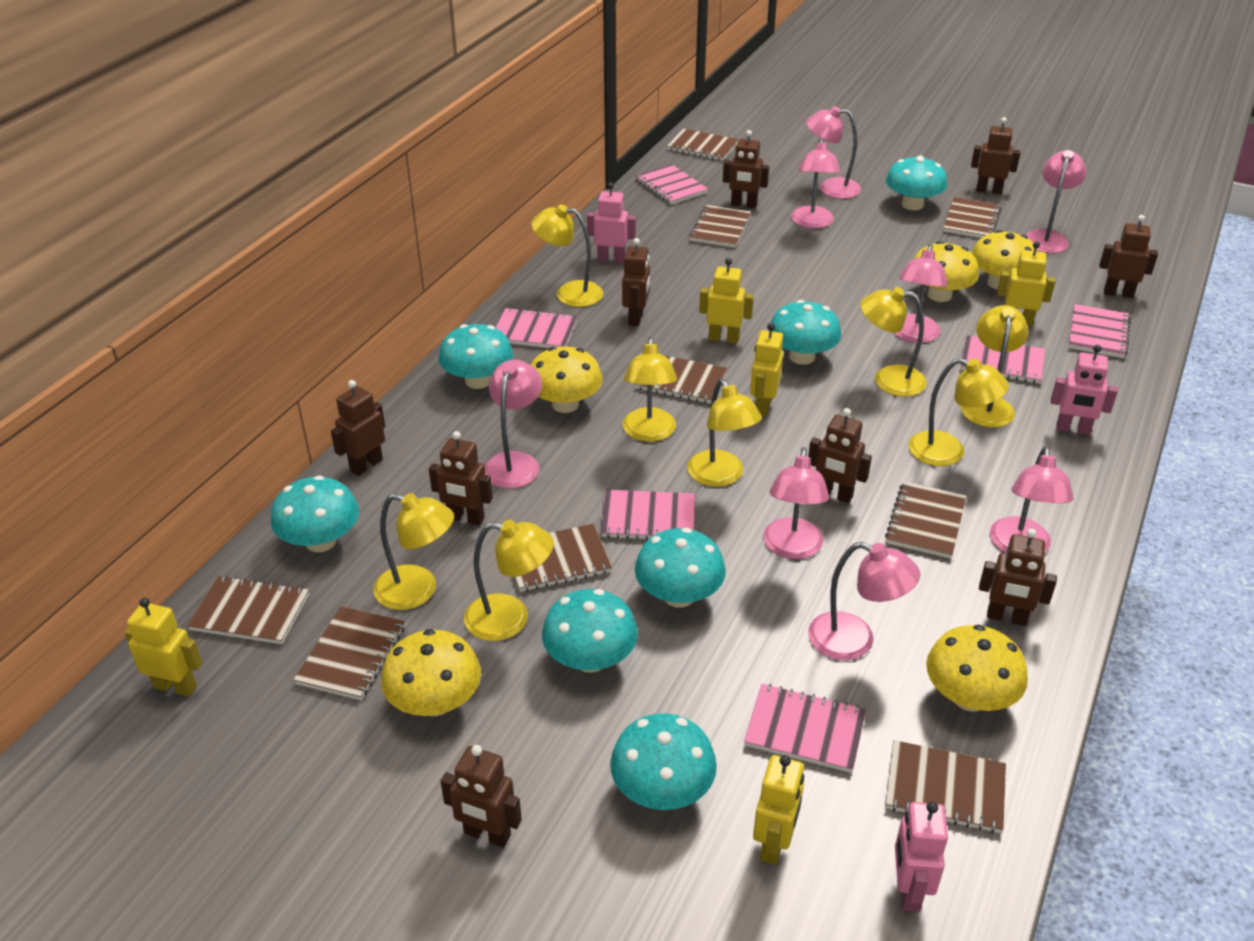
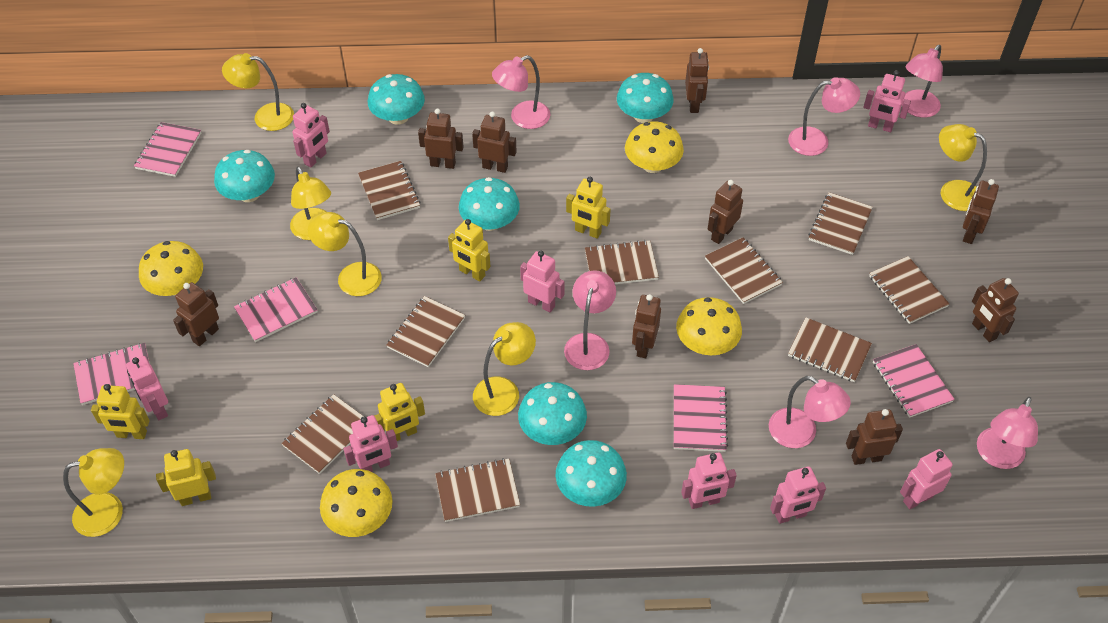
pink lamp: 8 -> 6
pink notebook: 6 -> 5
pink robot: 3 -> 8
turquoise mushroom: 7 -> 6
yellow lamp: 8 -> 6
yellow mushroom: 5 -> 4

